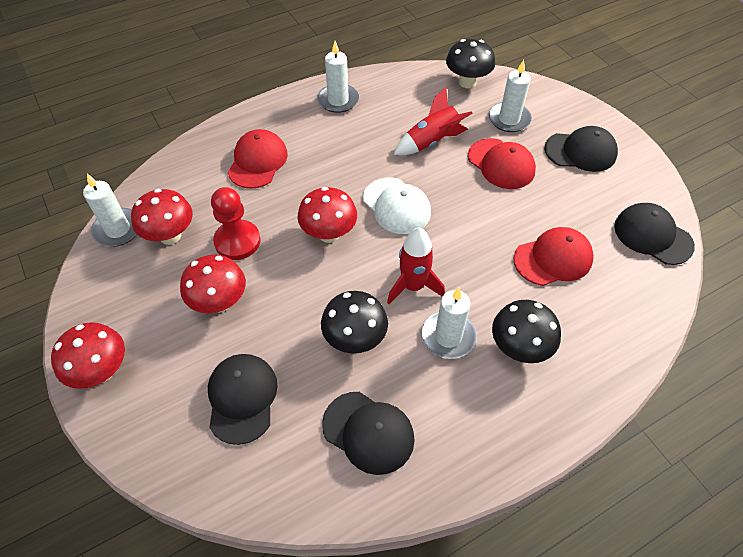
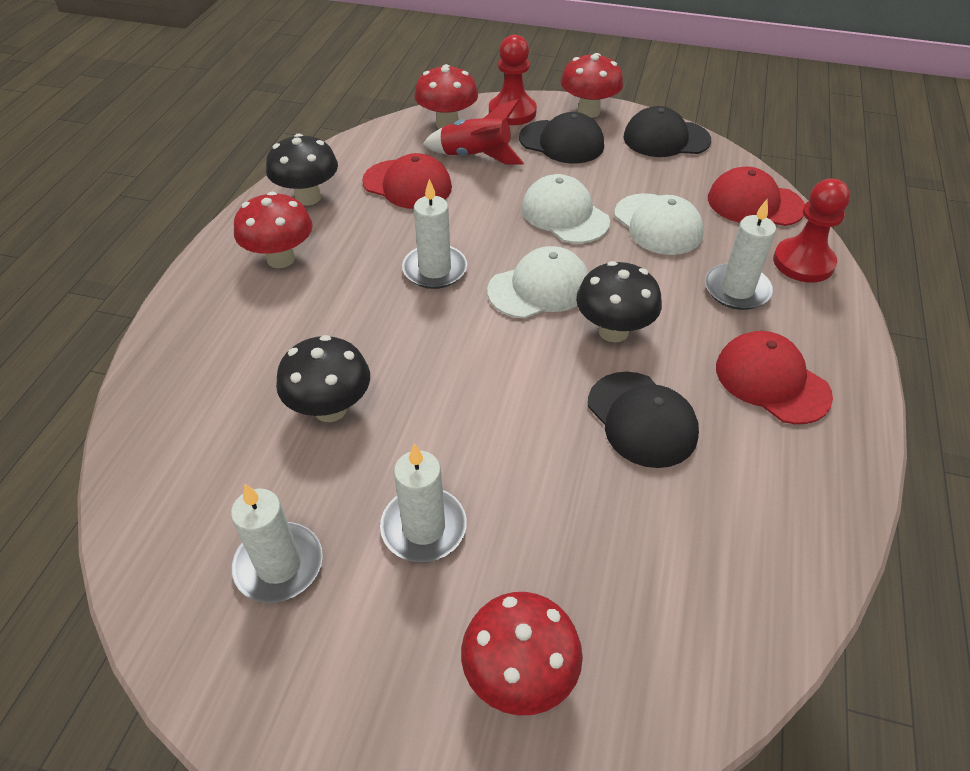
black cap: 4 -> 3
red pawn: 1 -> 2
red rocket: 2 -> 1
white cap: 1 -> 3

